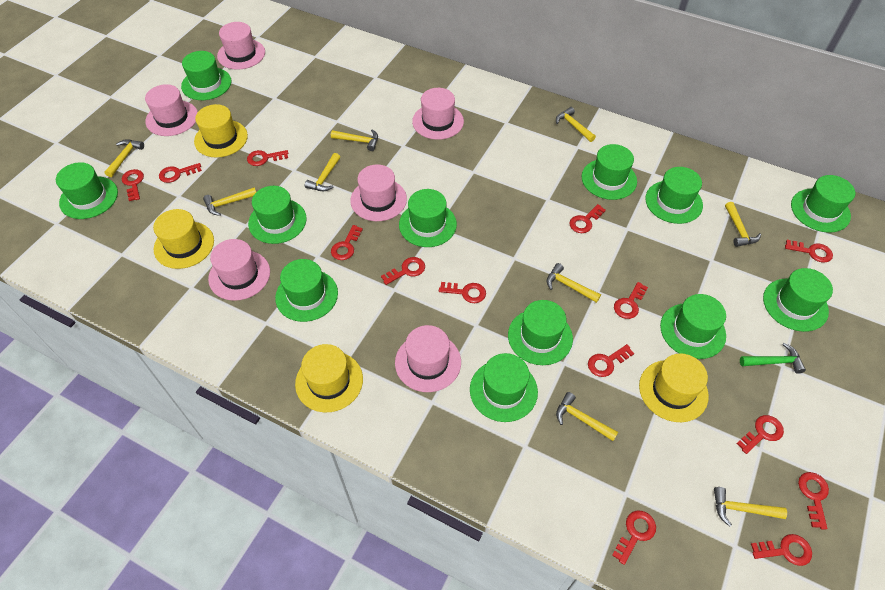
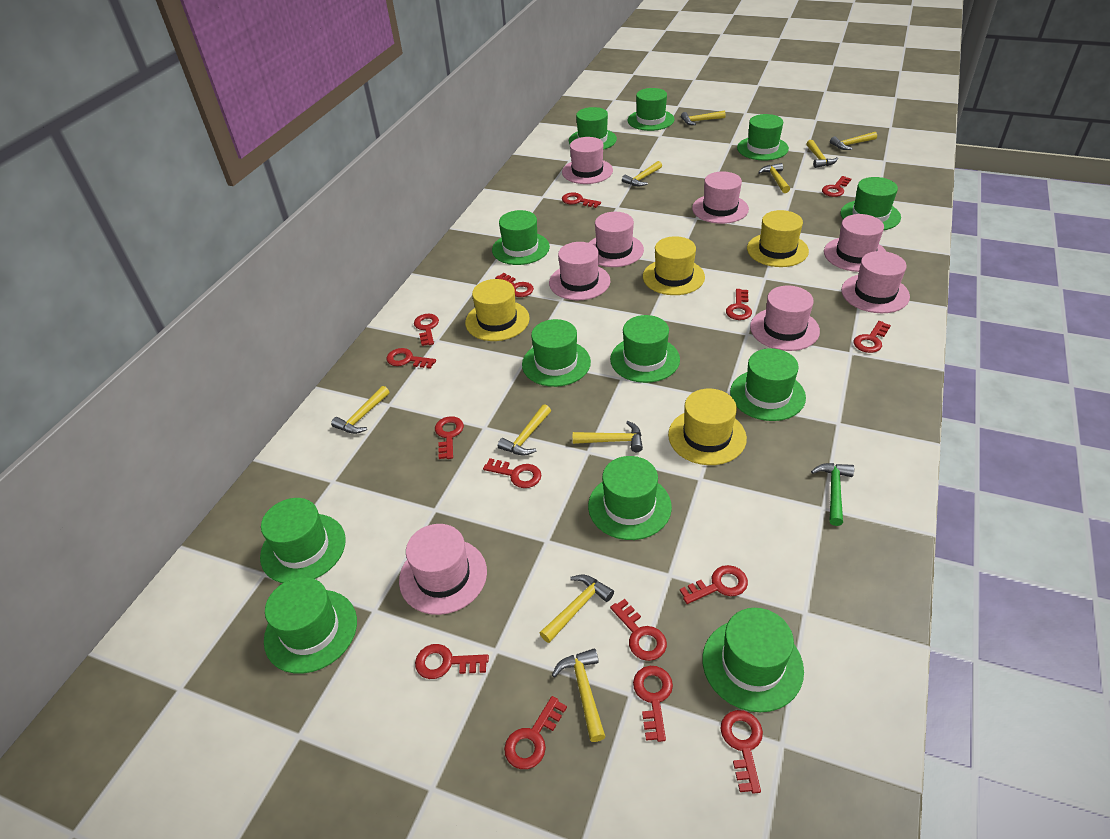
pink hat: 6 -> 8
red key: 14 -> 15
yellow hammer: 9 -> 10

